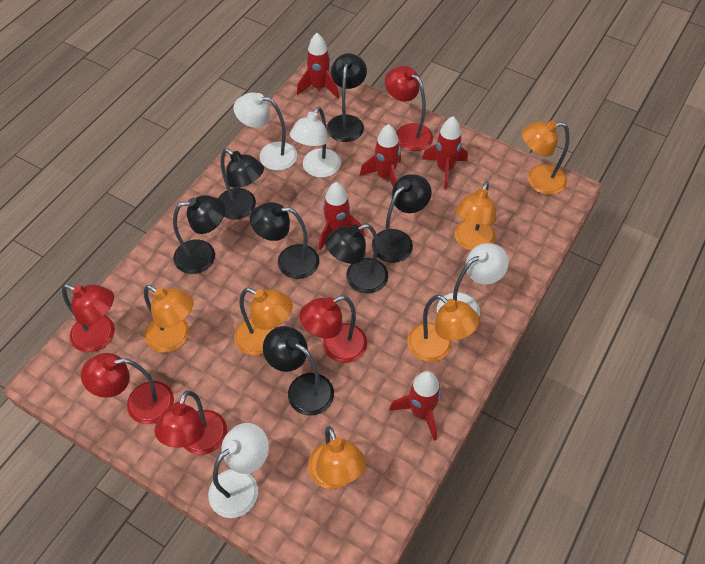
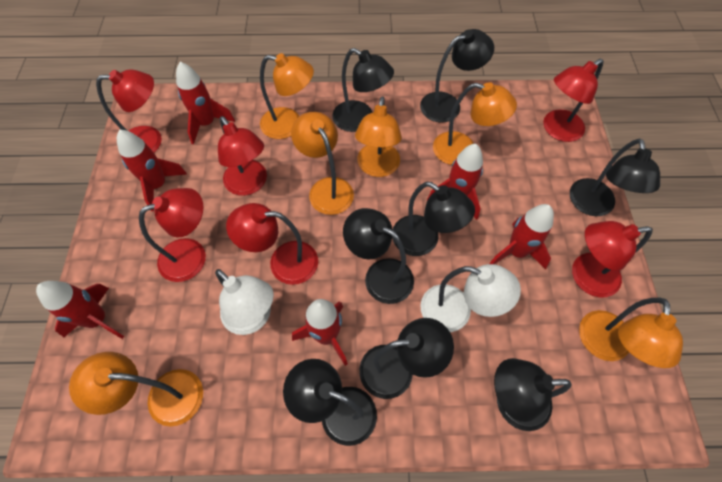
black lamp: 7 -> 8
red lamp: 5 -> 6
red rocket: 5 -> 6
white lamp: 4 -> 2

